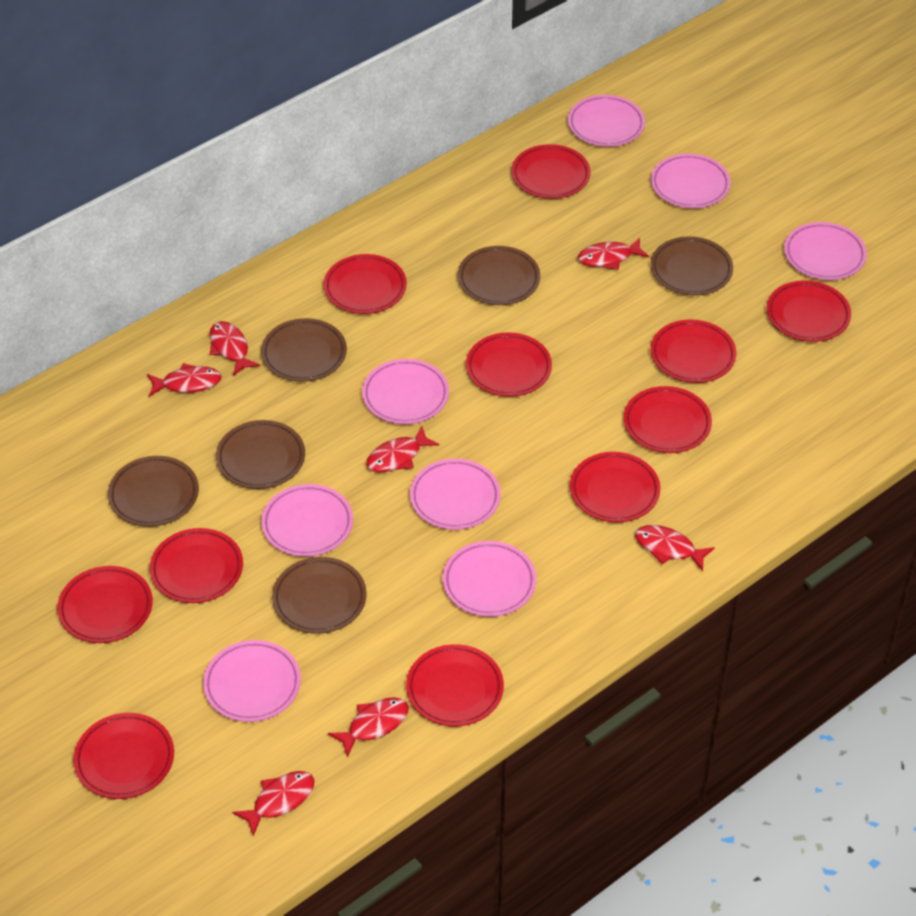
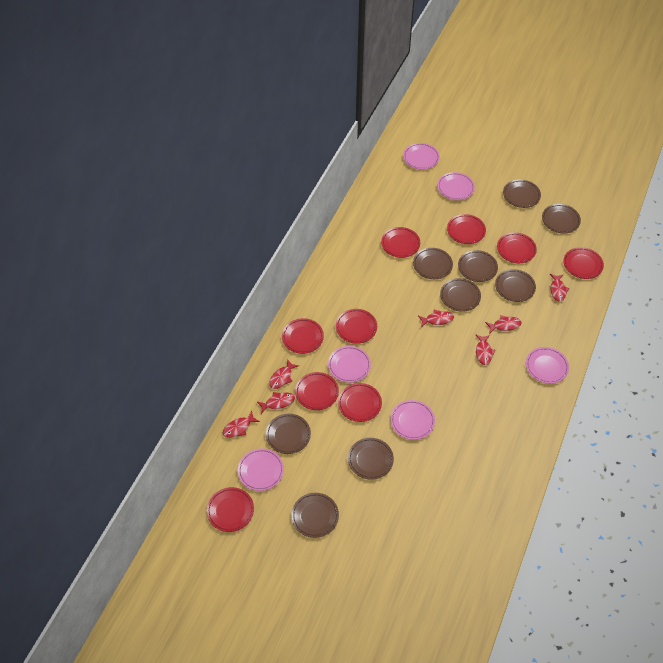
brown plate: 6 -> 9
pink plate: 8 -> 6
red plate: 11 -> 9

